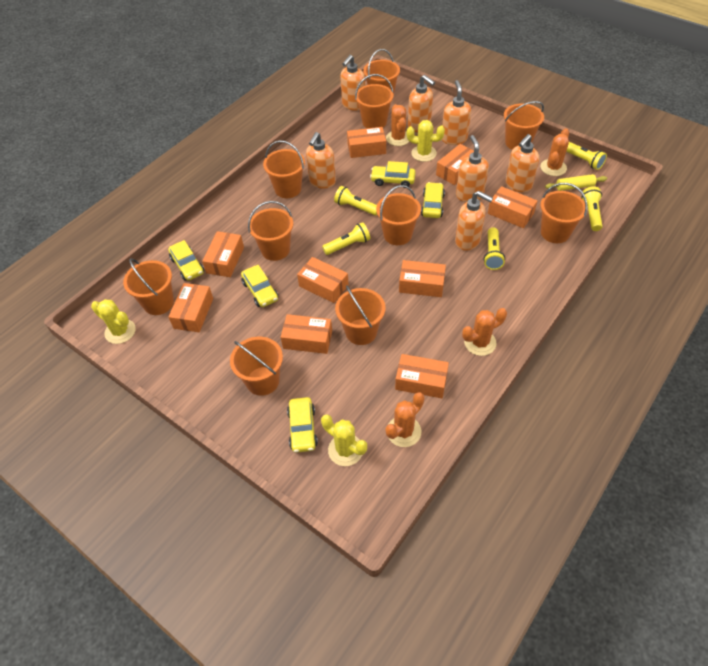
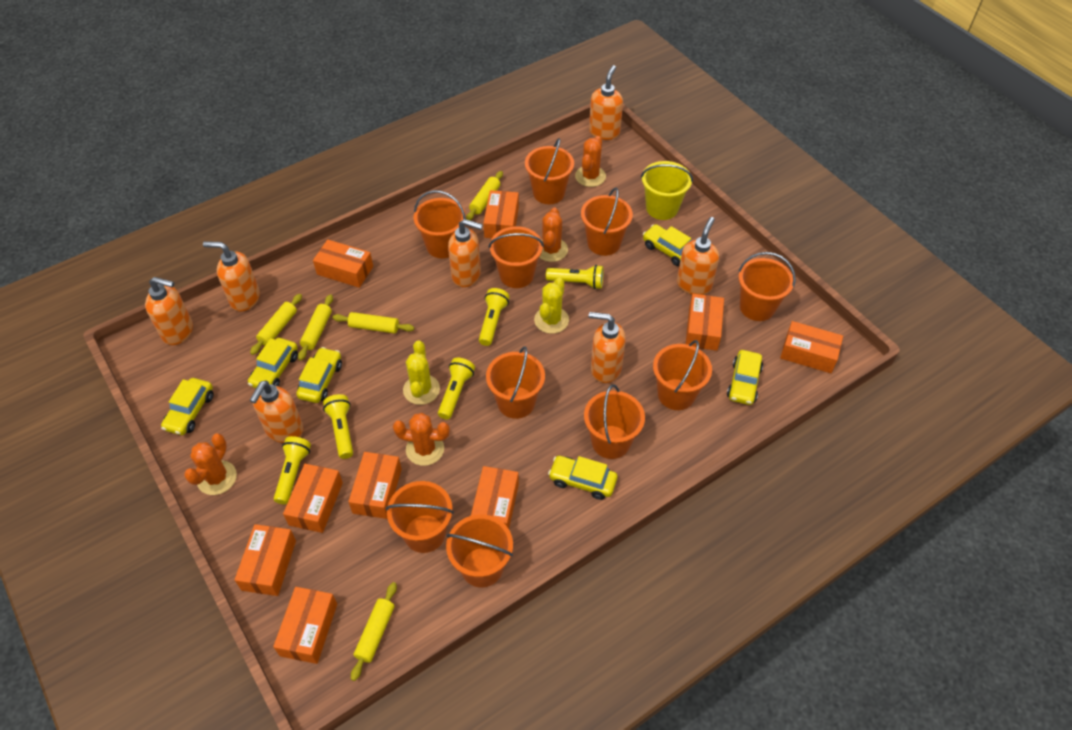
yellow bucket: 0 -> 1
yellow cactus: 3 -> 2
yellow car: 5 -> 6
yellow rolling pin: 1 -> 5

